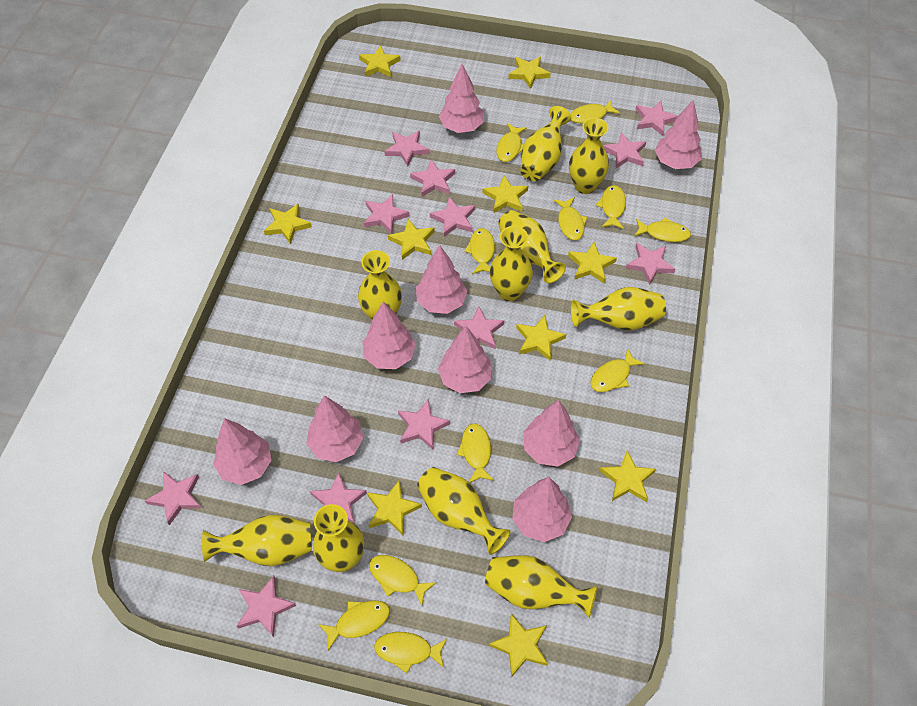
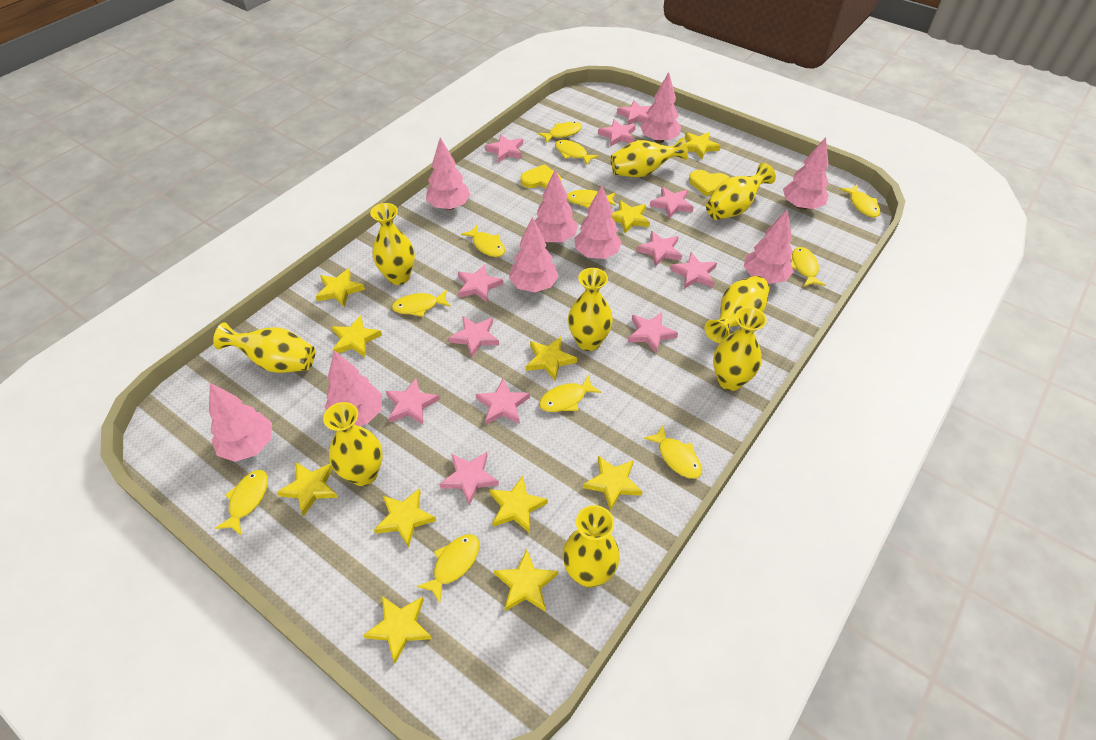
yellow heart: 0 -> 2
yellow star: 10 -> 11
yellow vase: 10 -> 9

